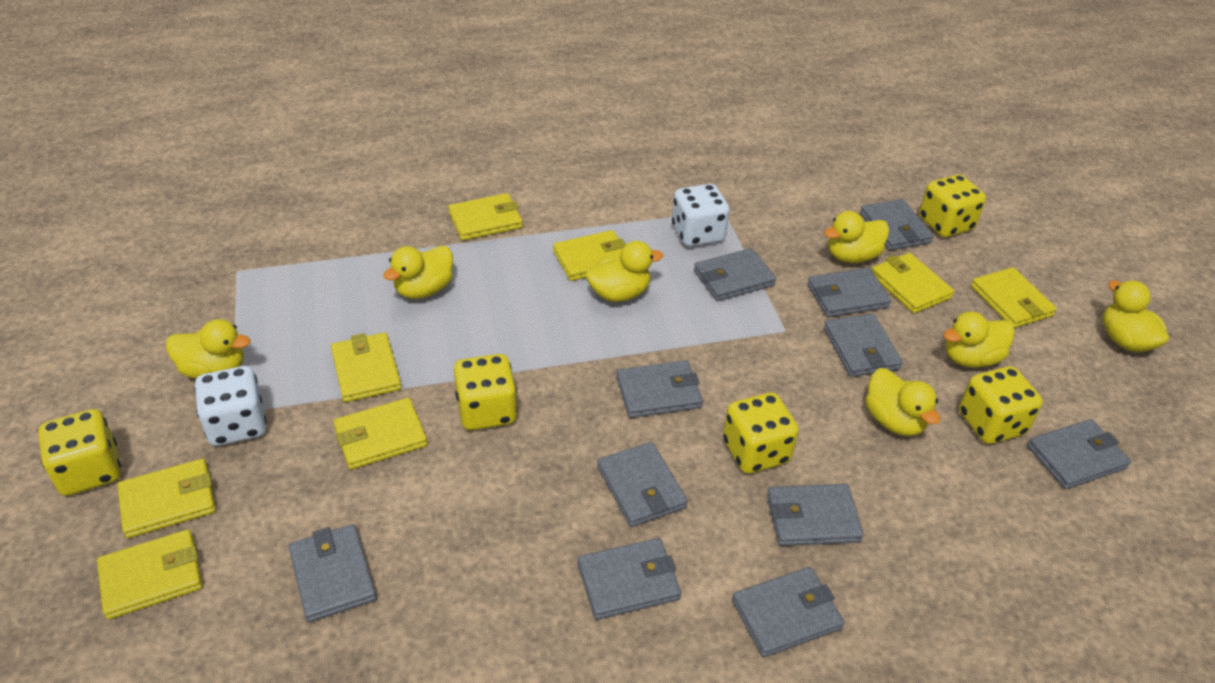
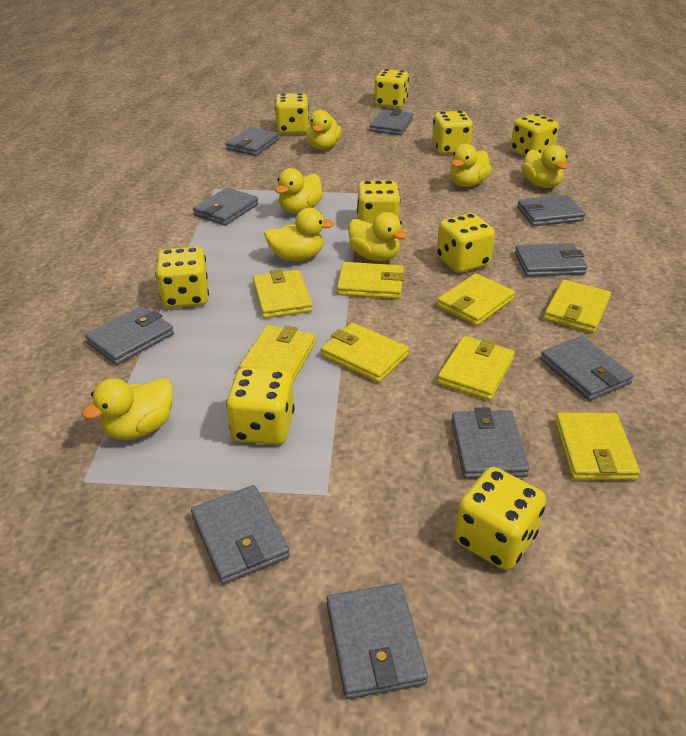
grey wallet: 11 -> 10
white dice: 2 -> 0
yellow dice: 5 -> 9

